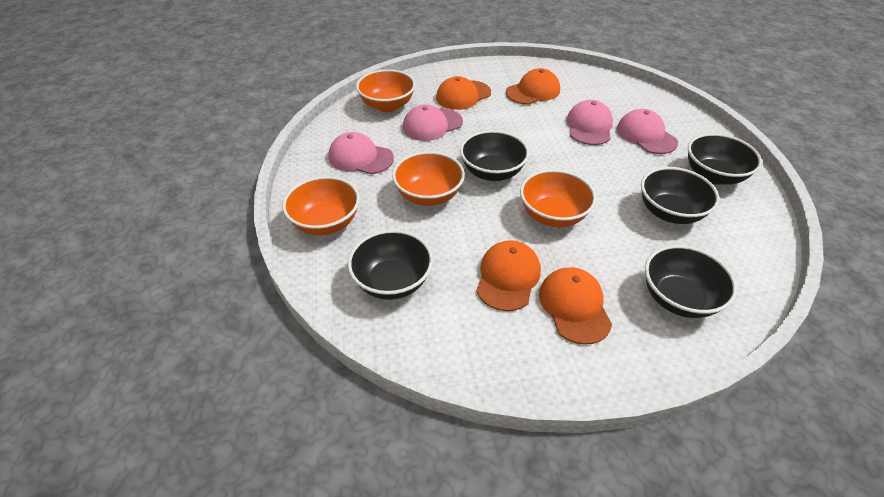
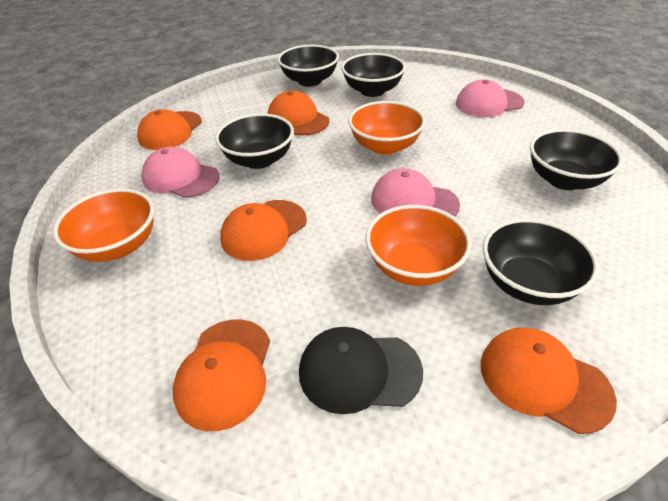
black cap: 0 -> 1
orange bowl: 4 -> 3
orange cap: 4 -> 5
pink cap: 4 -> 3

